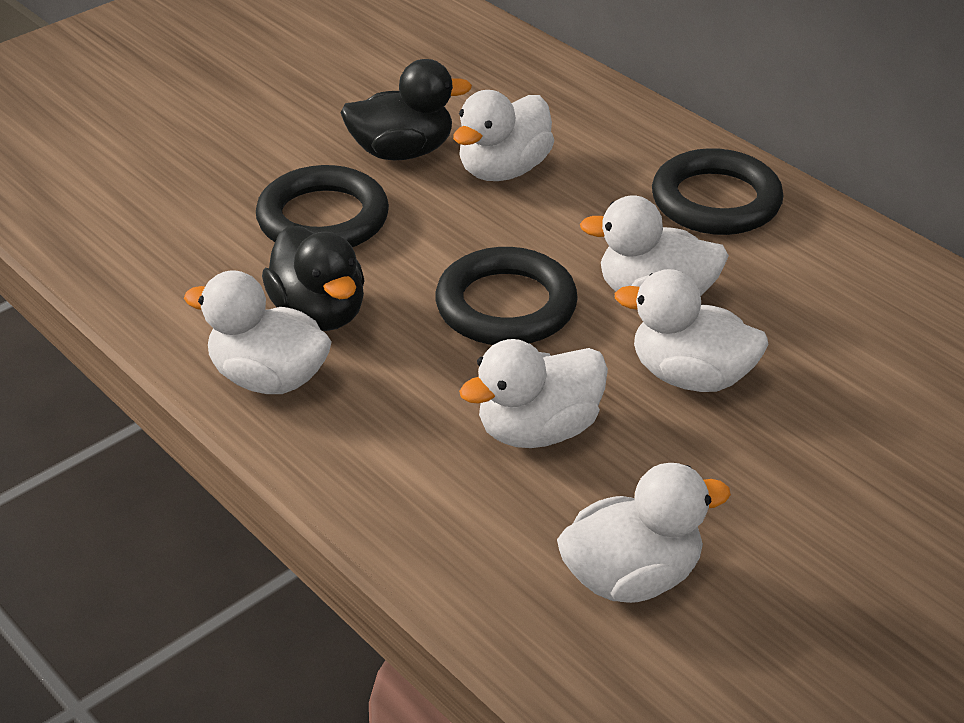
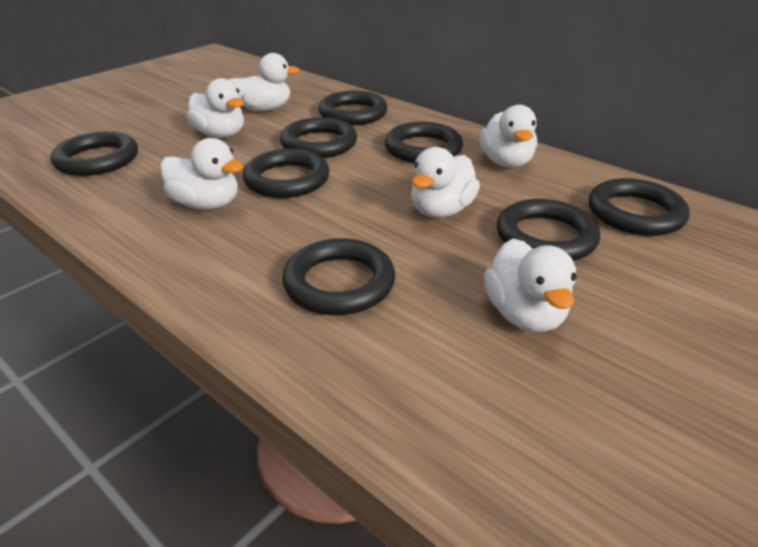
black duck: 2 -> 0
black ring: 3 -> 8

